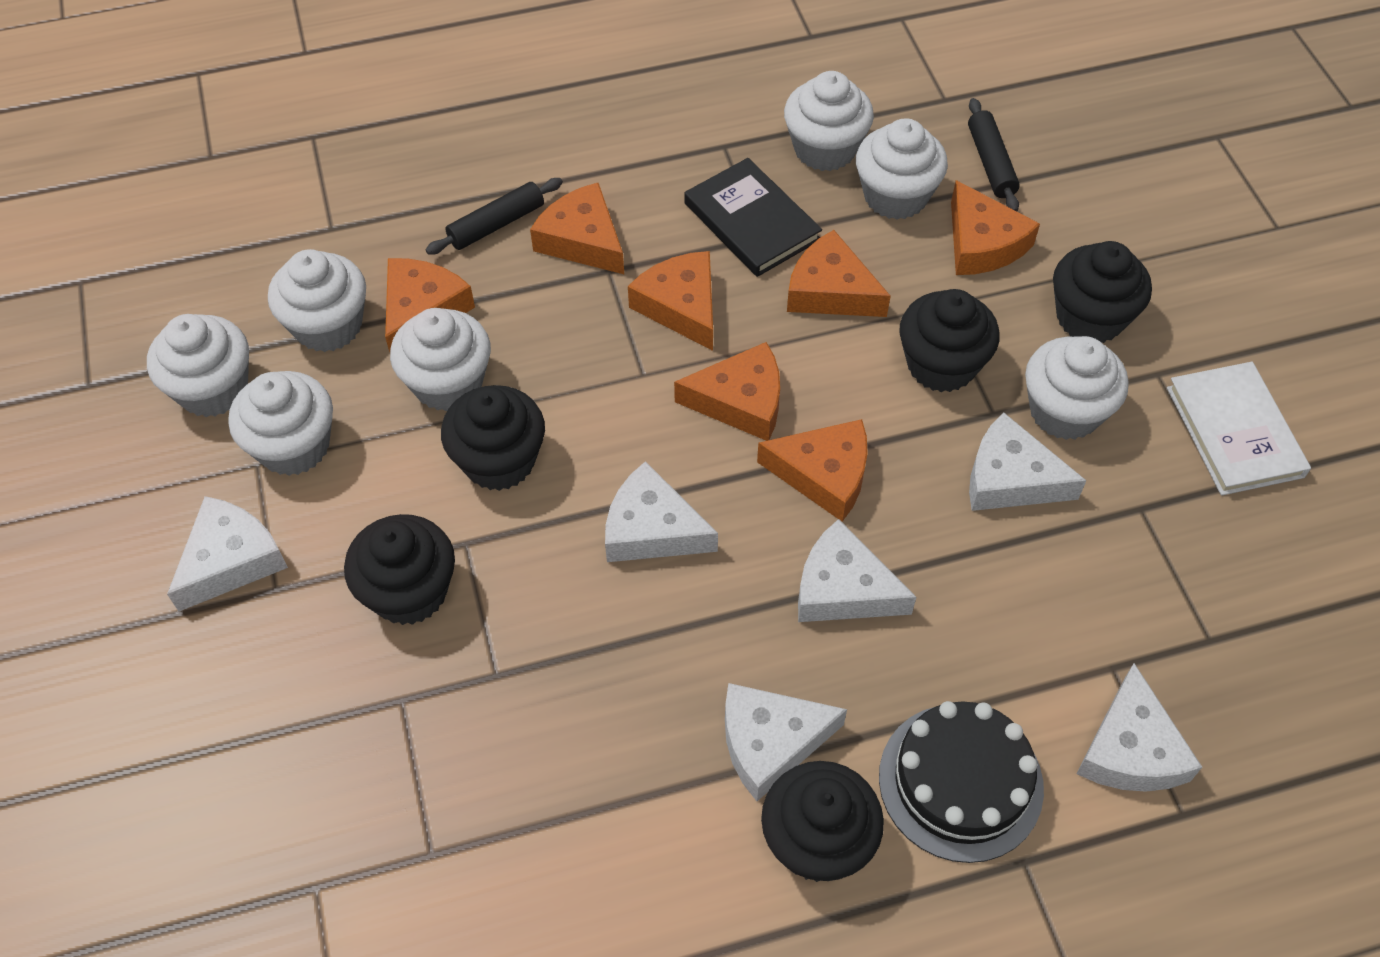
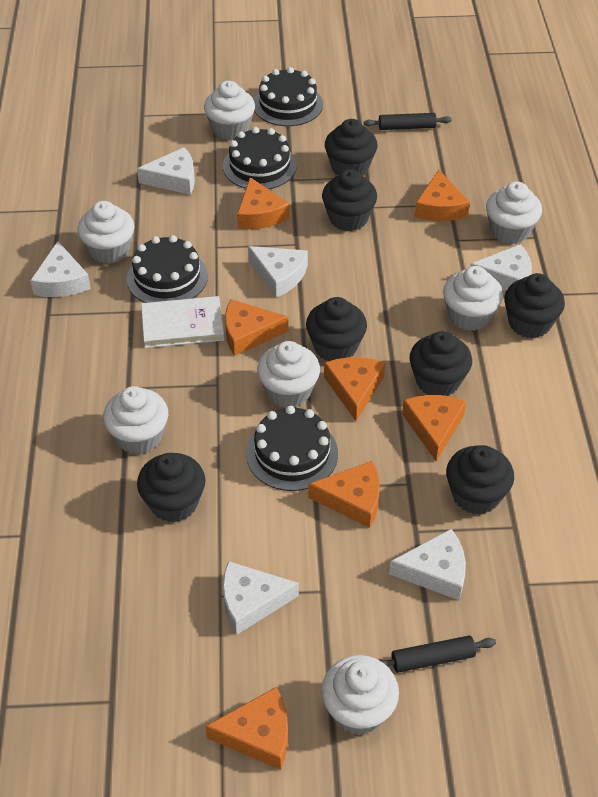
black book: 1 -> 0
black cake: 1 -> 4
black cupcake: 5 -> 7

